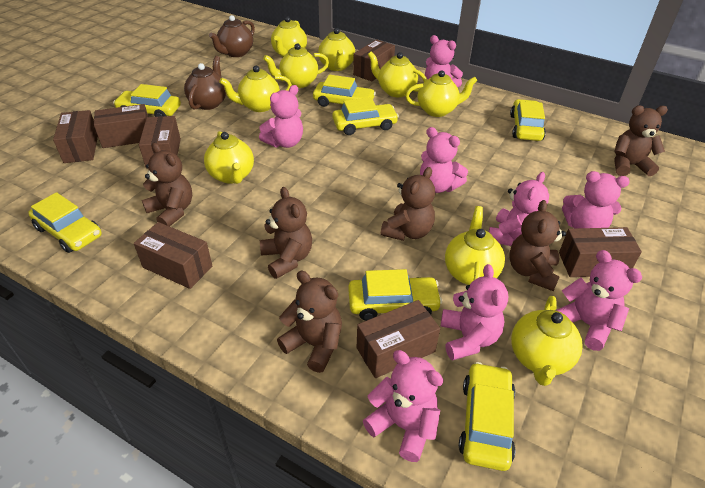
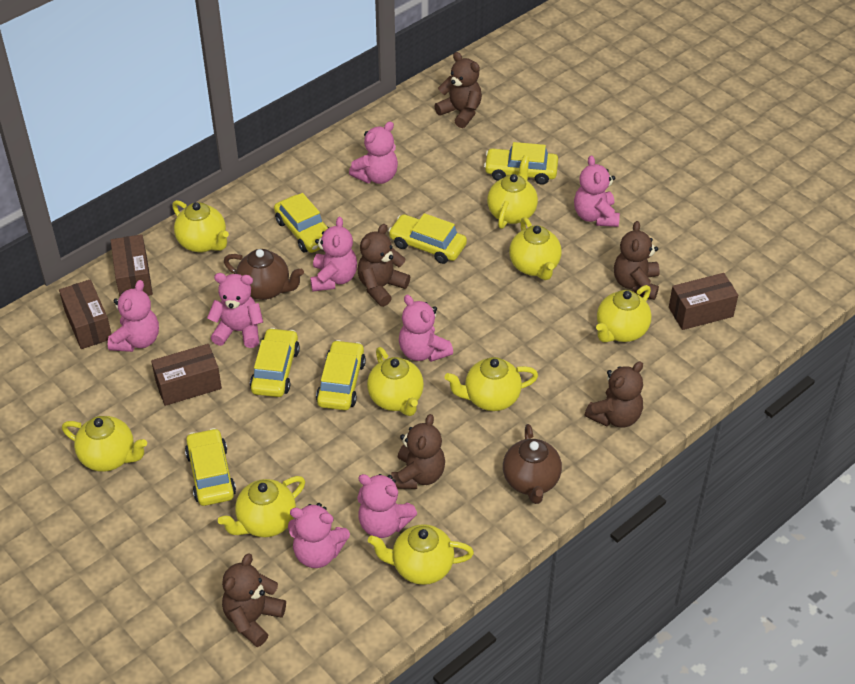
brown box: 7 -> 4
yellow car: 7 -> 6

